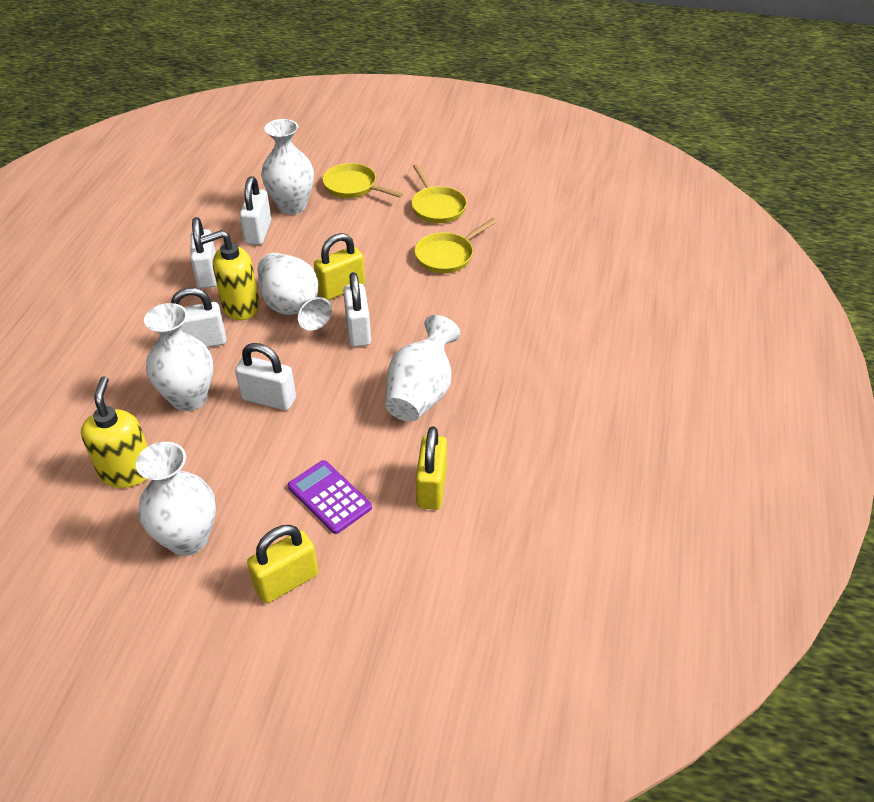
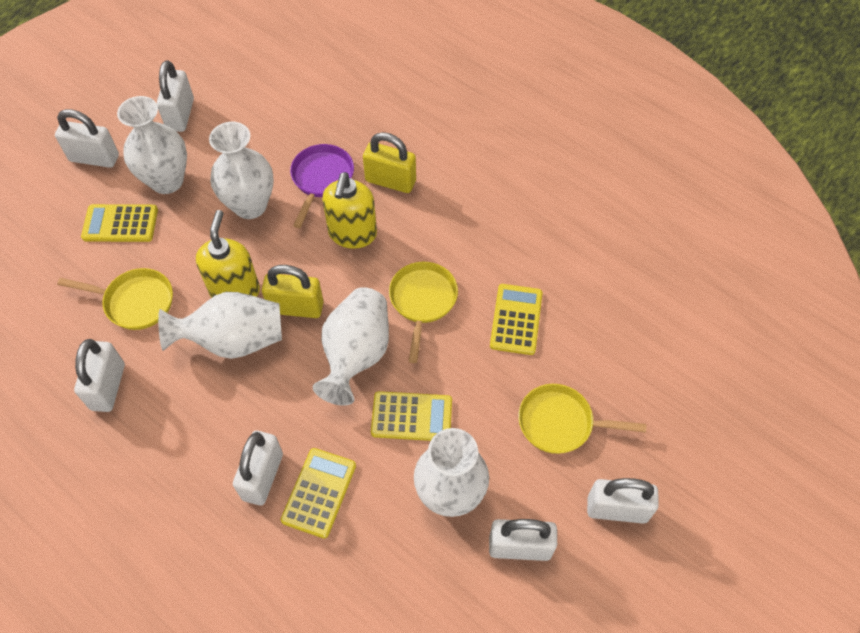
purple calculator: 1 -> 0
purple pan: 0 -> 1
white padlock: 5 -> 6
yellow calculator: 0 -> 4
yellow padlock: 3 -> 2

